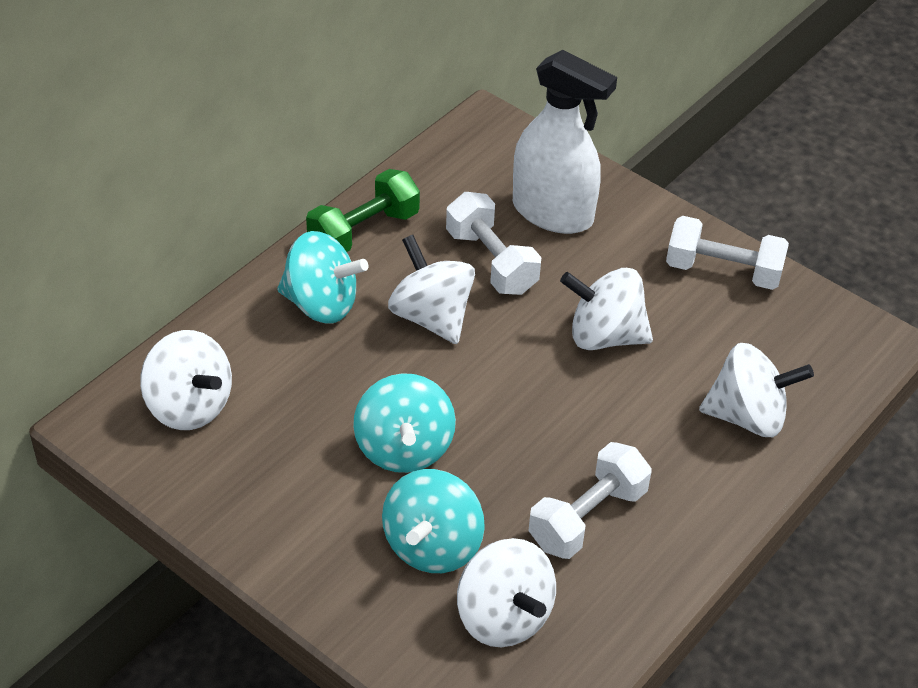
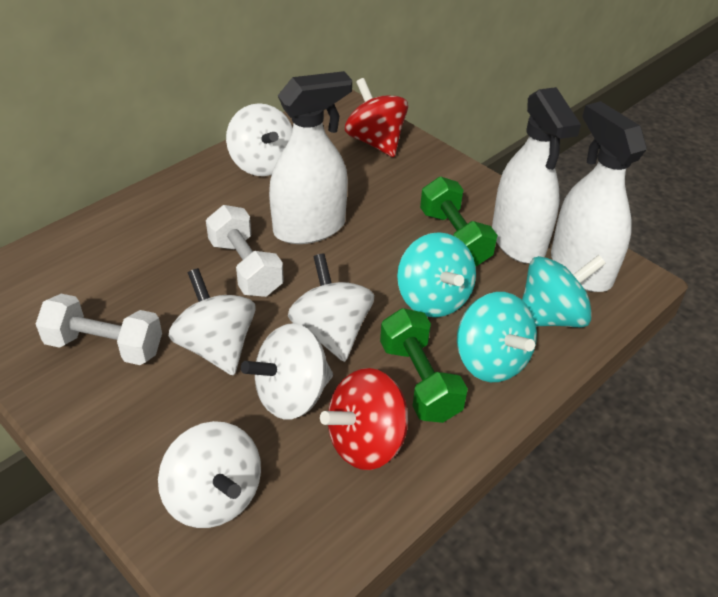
green dumbbell: 1 -> 2
red spinning top: 0 -> 2
white dumbbell: 3 -> 2
white spray bottle: 1 -> 3

